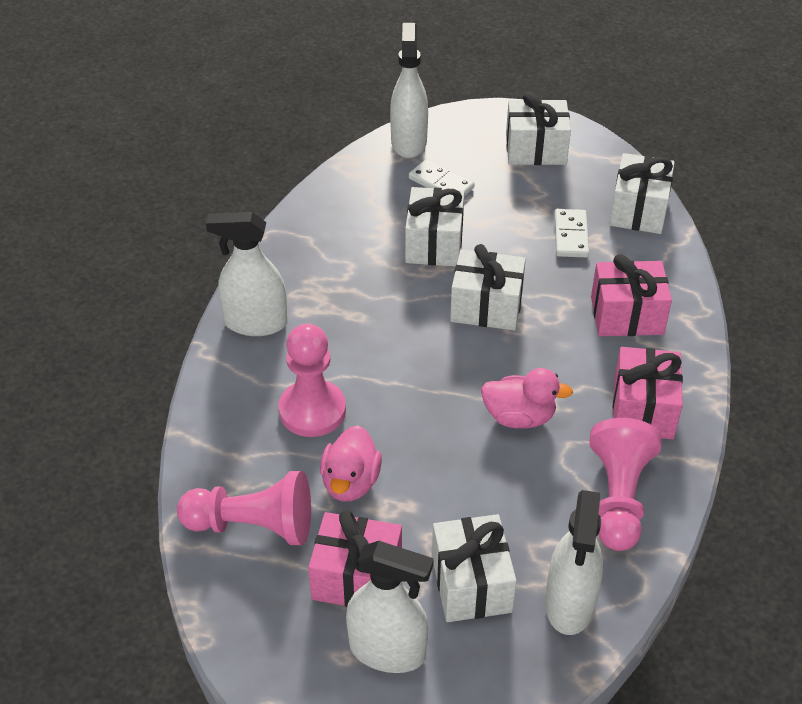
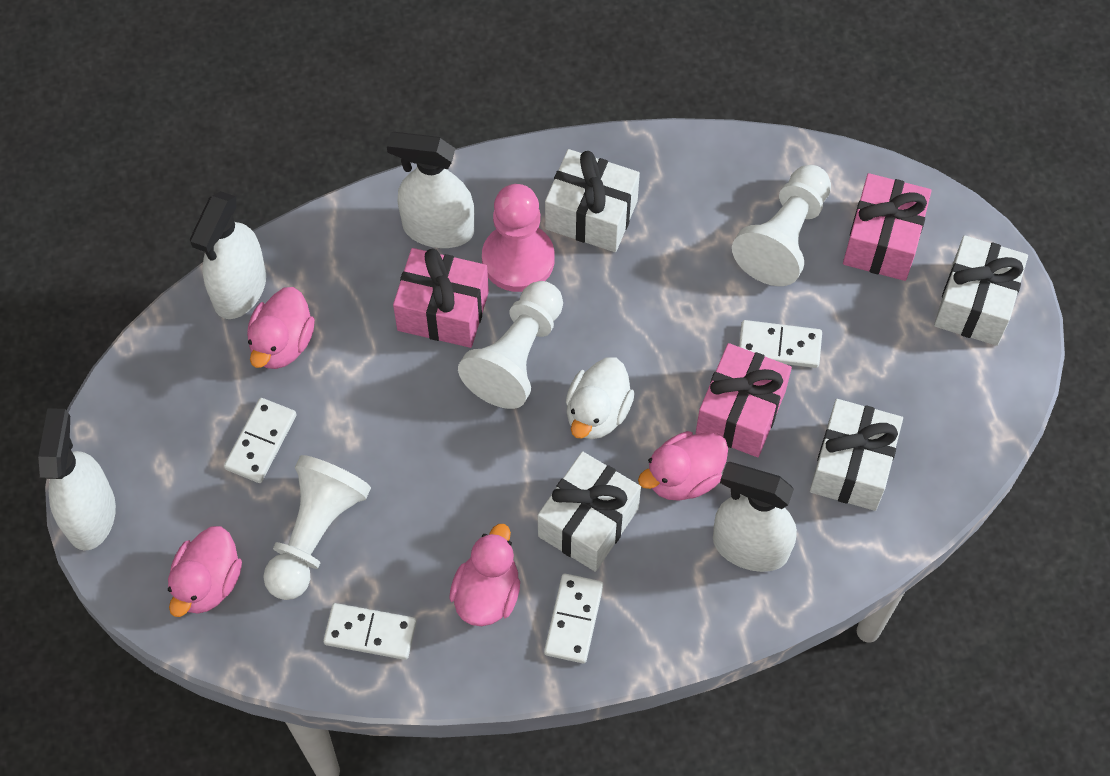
pink duck: 2 -> 4
pink pawn: 3 -> 1
white domino: 2 -> 4
white duck: 0 -> 1
white gift: 5 -> 4
white pawn: 0 -> 3

